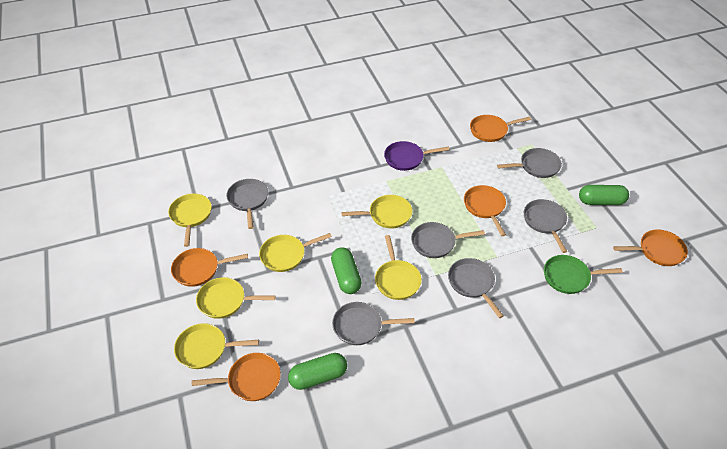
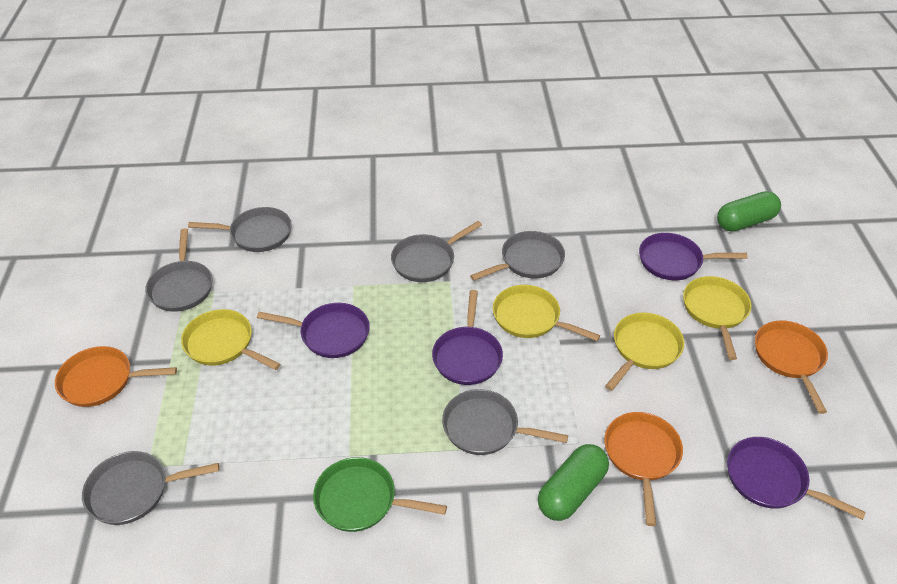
green capsule: 3 -> 2
orange pan: 5 -> 3
purple pan: 1 -> 4
yellow pan: 6 -> 4

